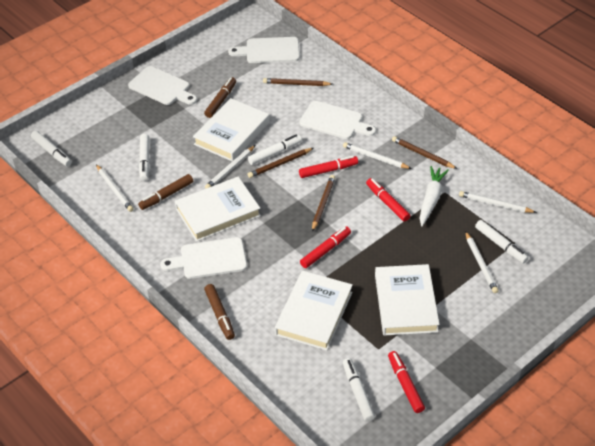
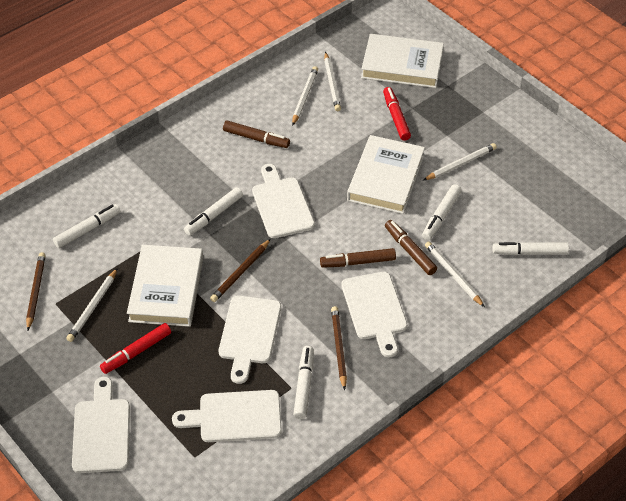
brown pencil: 4 -> 3
red marker: 4 -> 2
white book: 4 -> 3
white carrot: 1 -> 0
white cutting board: 4 -> 5

